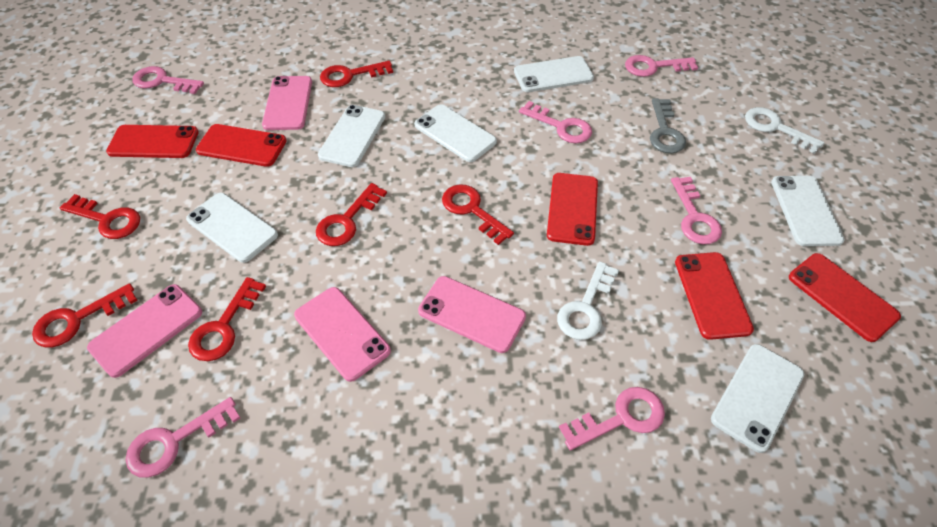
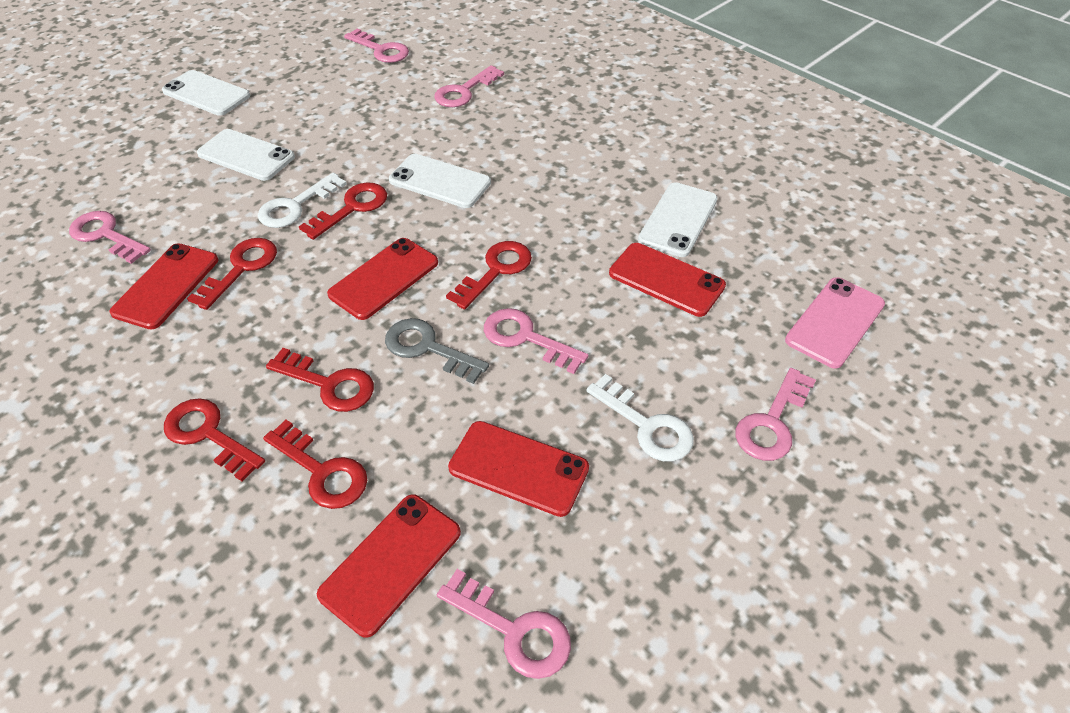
pink phone: 4 -> 1
white phone: 6 -> 4

